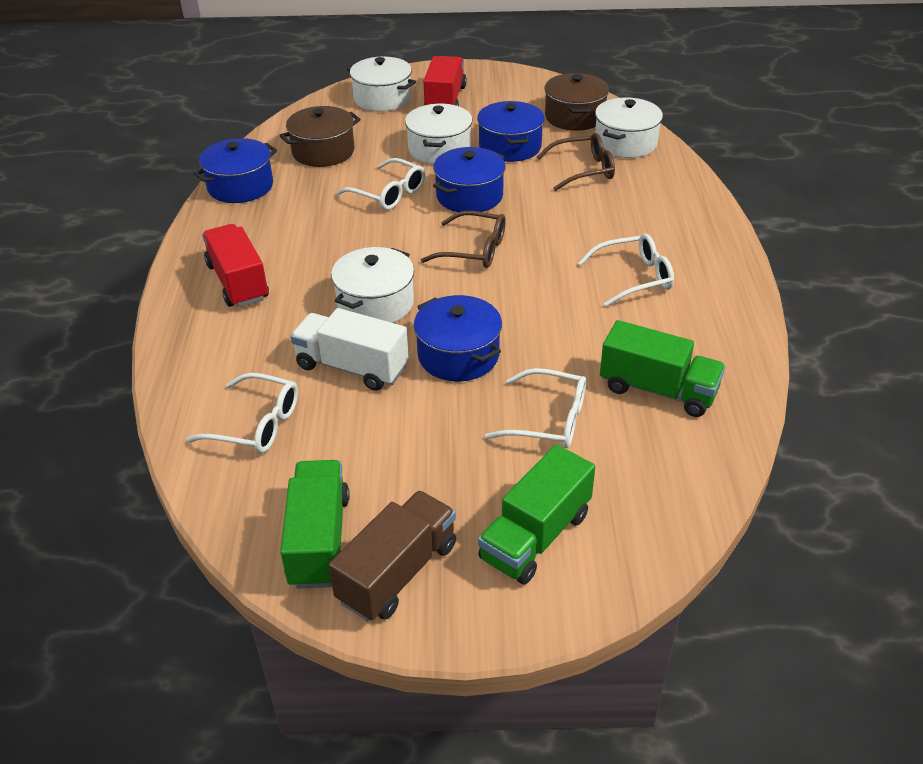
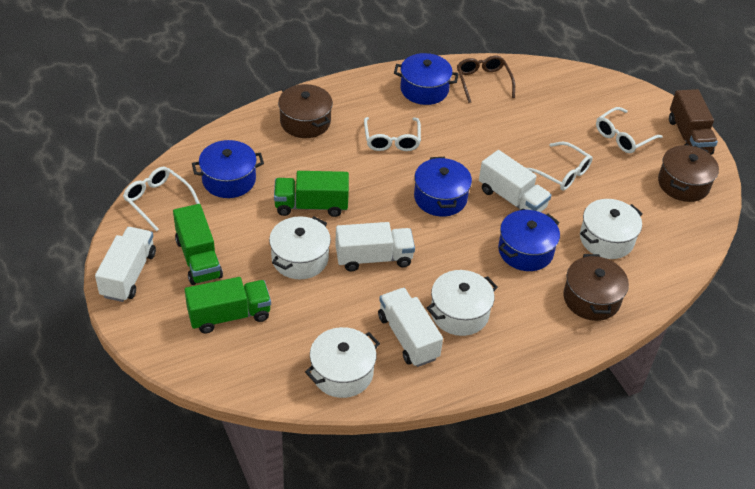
brown glasses: 2 -> 1
brown pot: 2 -> 3
red truck: 2 -> 0
white truck: 1 -> 4

